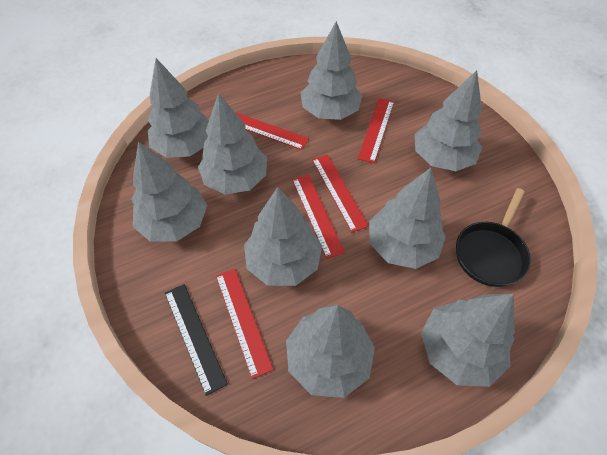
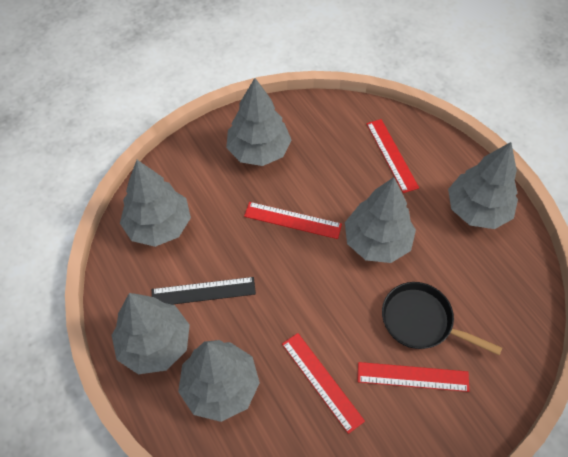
grey tree: 9 -> 6
red ruler: 5 -> 4

